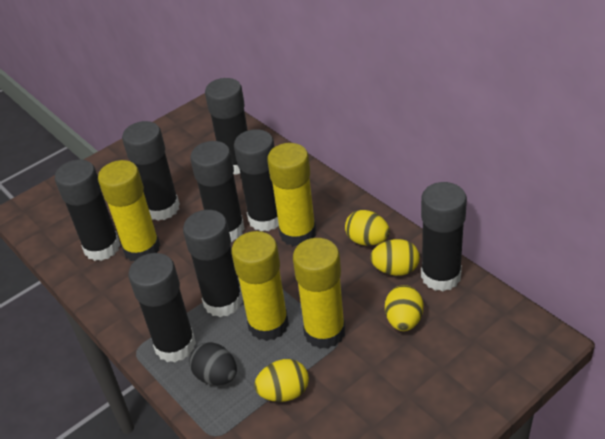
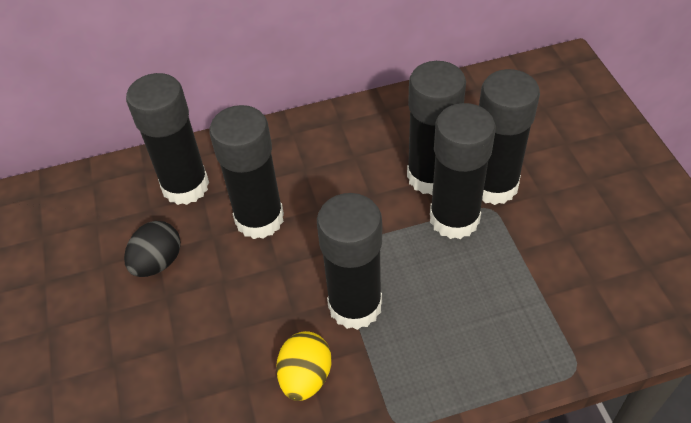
black glue stick: 8 -> 6
yellow egg: 4 -> 1
yellow glue stick: 4 -> 0

